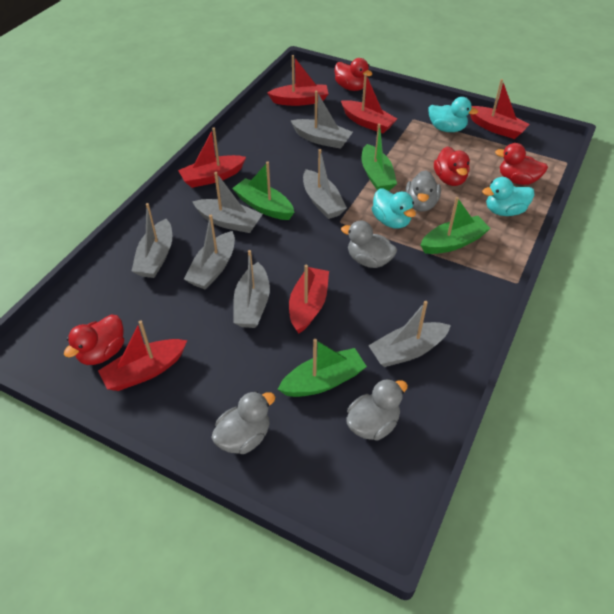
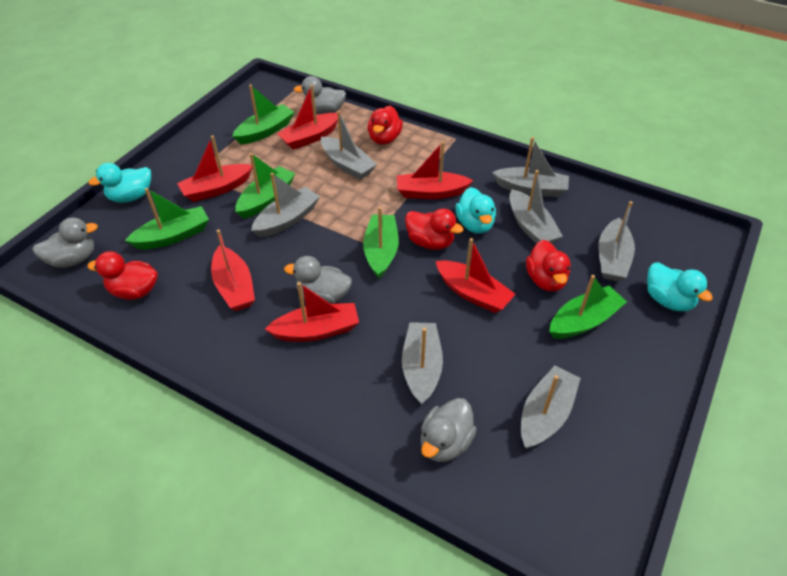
green boat: 4 -> 5

